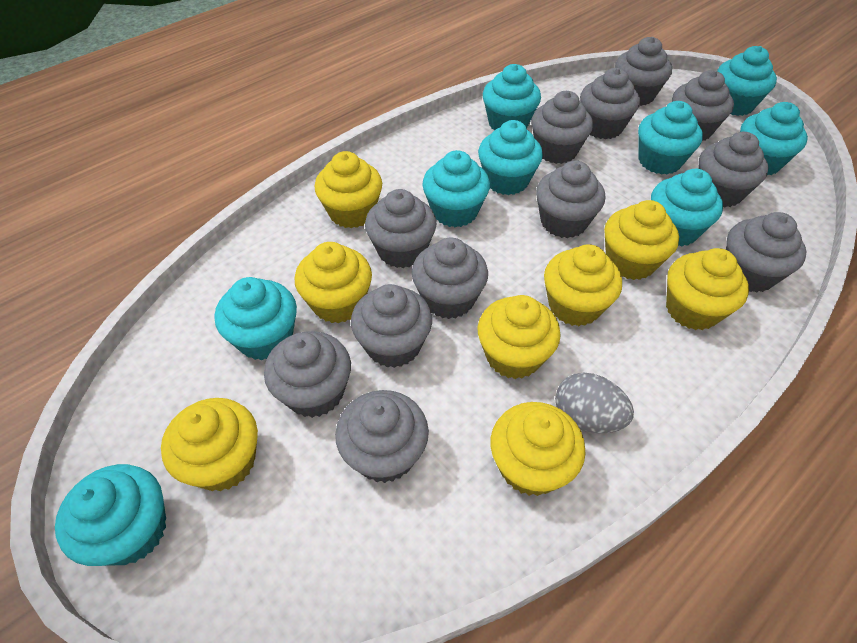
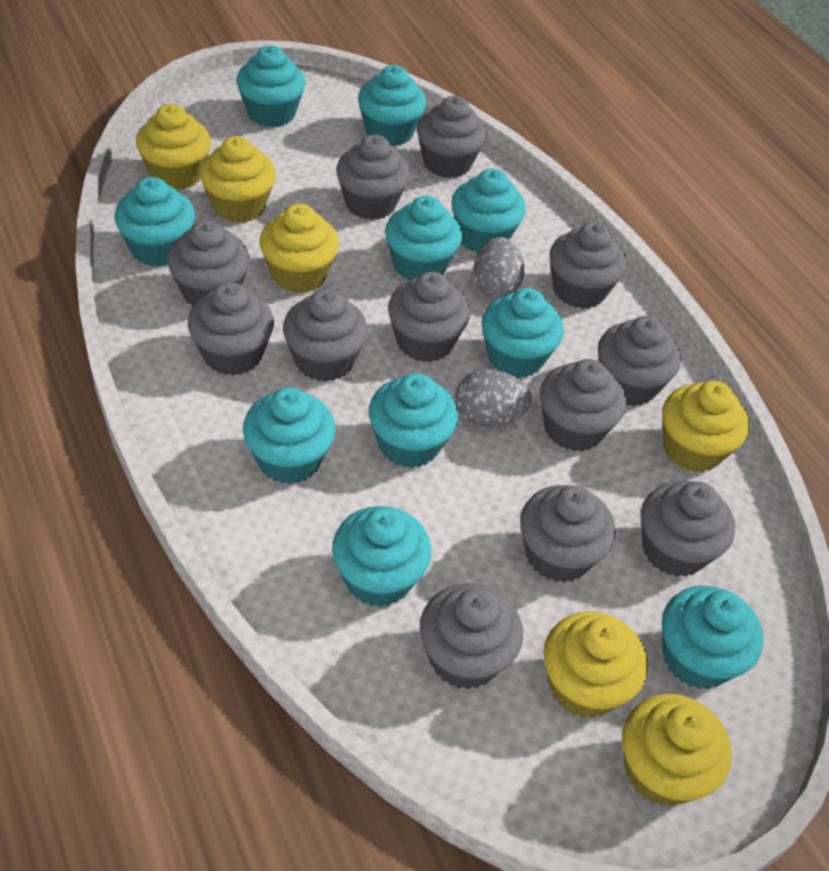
grey egg: 1 -> 2
turquoise cupcake: 9 -> 10
yellow cupcake: 8 -> 6

